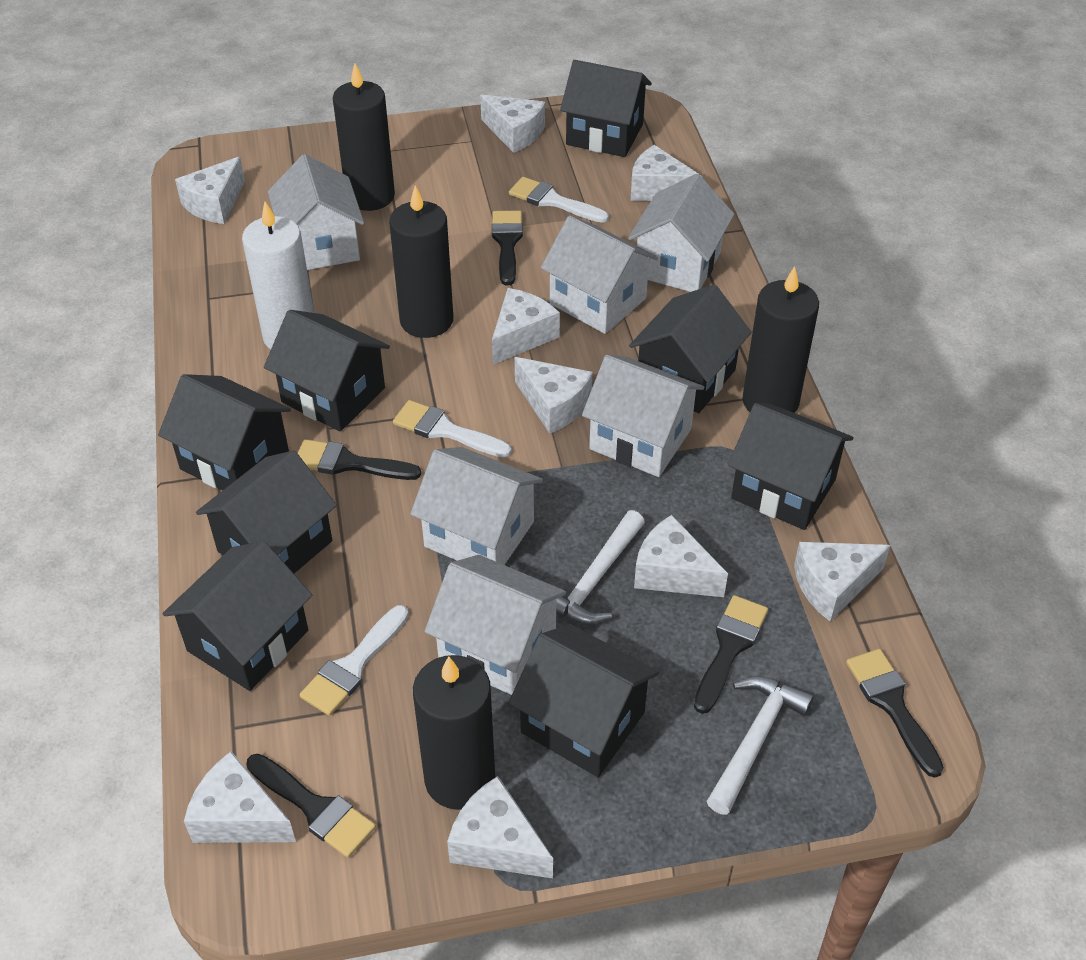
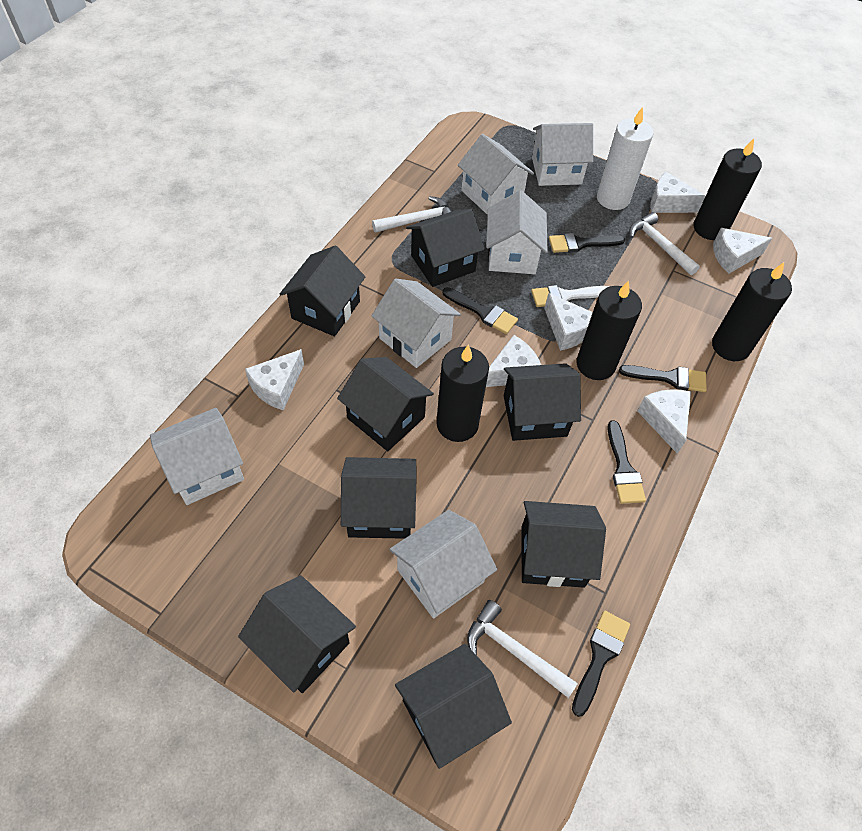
white brush: 3 -> 1
white cheese: 9 -> 6
white hammer: 2 -> 3

